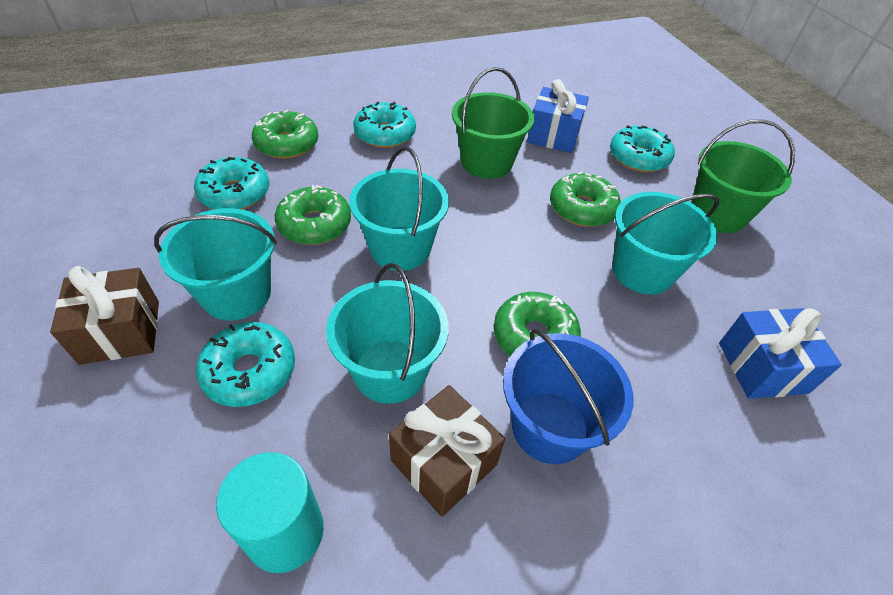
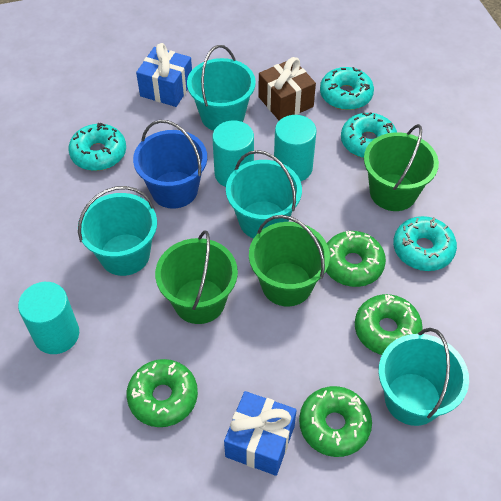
brown gift: 2 -> 1
green bucket: 2 -> 3
turquoise cylinder: 1 -> 3

